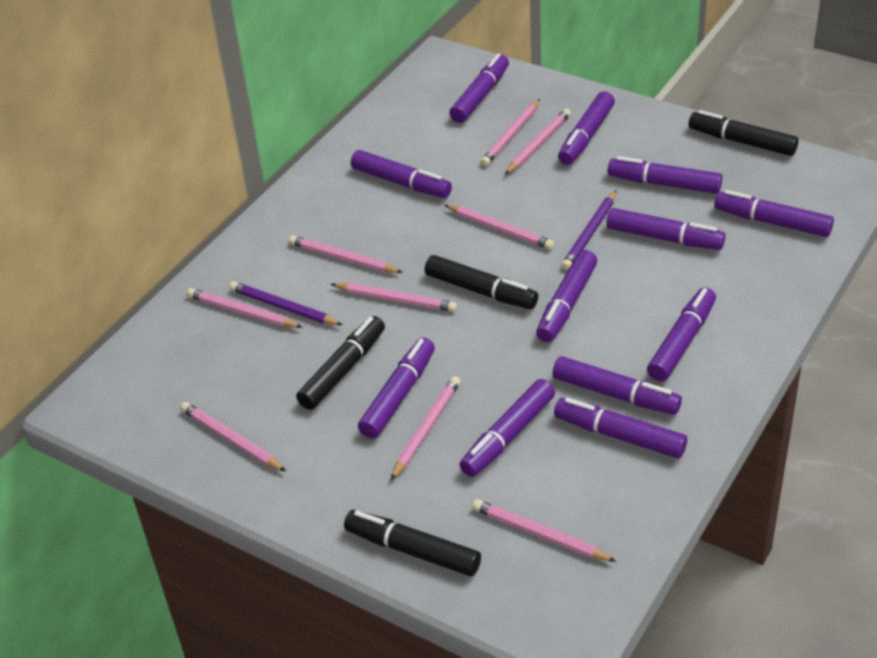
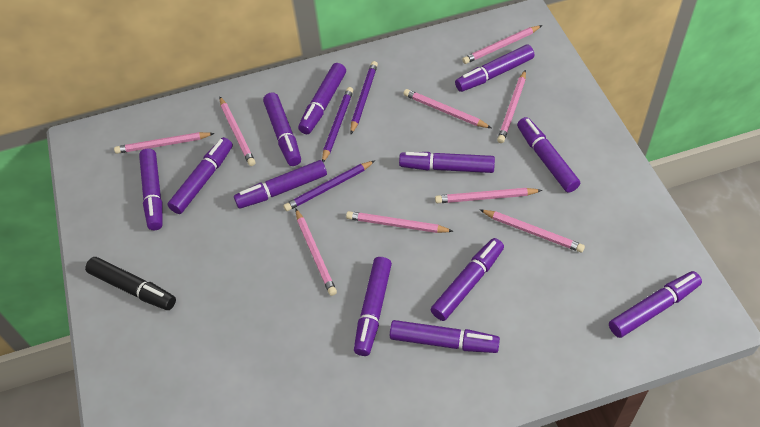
black marker: 4 -> 1
purple pencil: 2 -> 3

